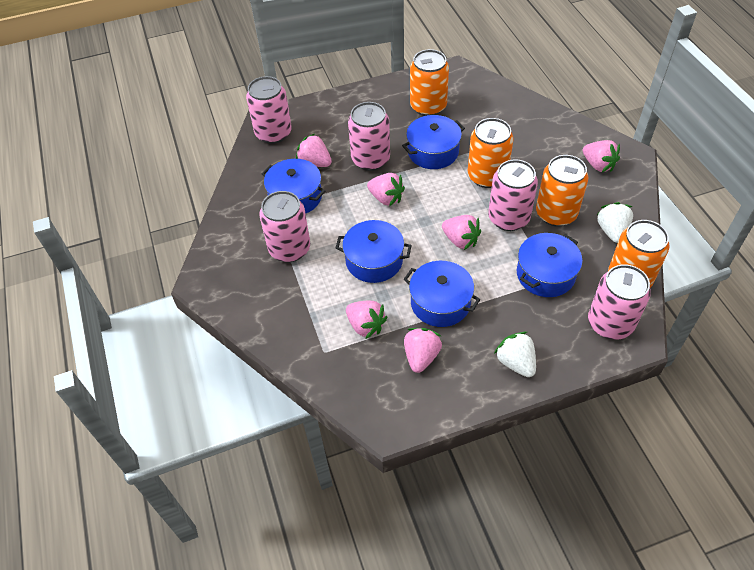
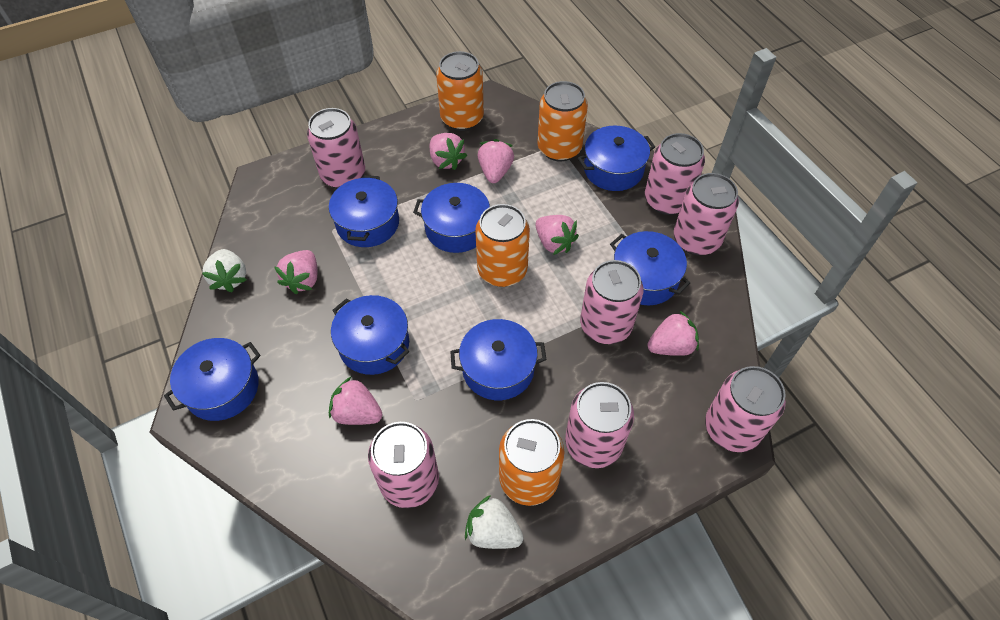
blue pot: 5 -> 7
pink can: 5 -> 7

